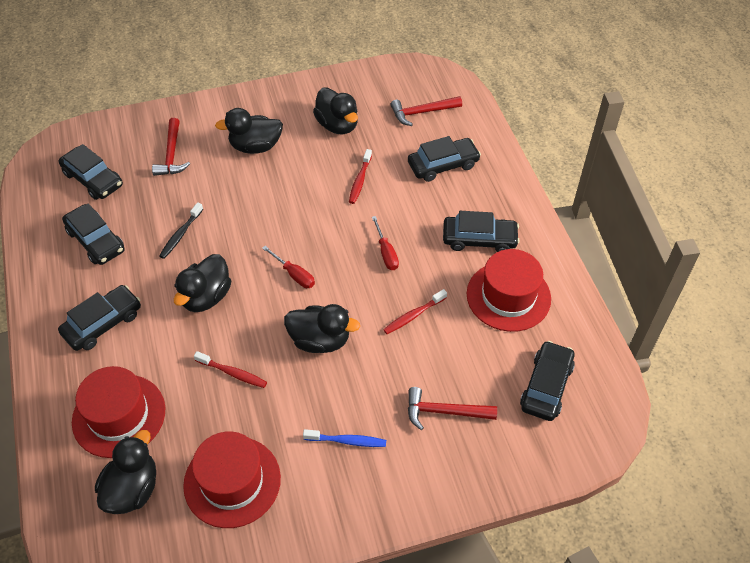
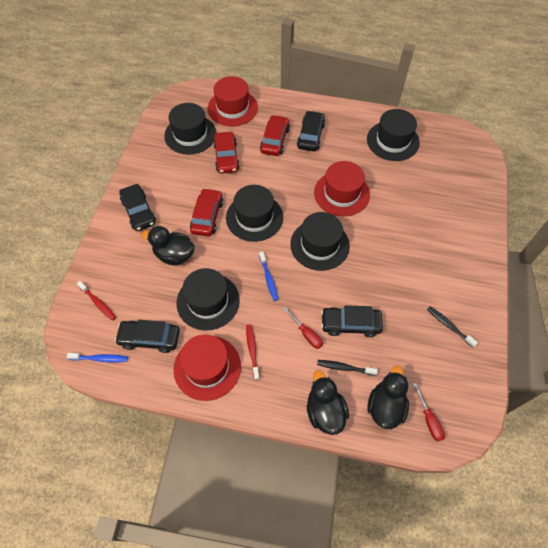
black car: 6 -> 4
black duck: 5 -> 3
black hat: 0 -> 5
black toothbrush: 1 -> 2
blue toothbrush: 1 -> 2
red car: 0 -> 3
red hammer: 3 -> 0
red toothbrush: 3 -> 2

